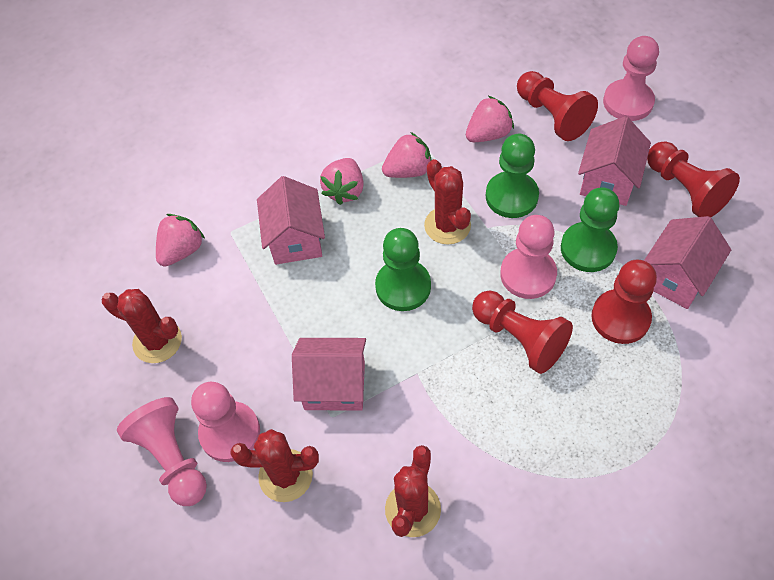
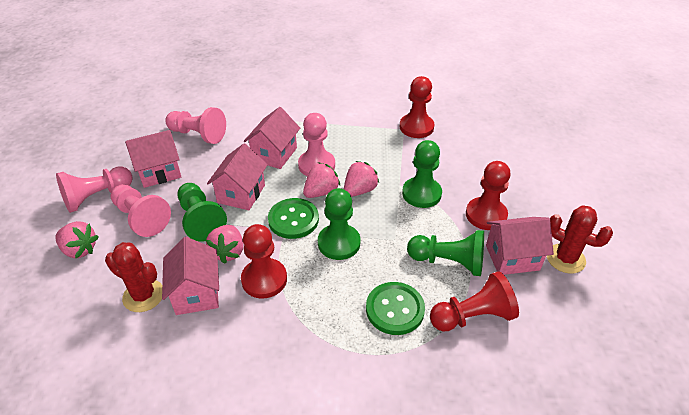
green button: 0 -> 2
green pawn: 3 -> 4
pink house: 4 -> 5
red cactus: 4 -> 2

